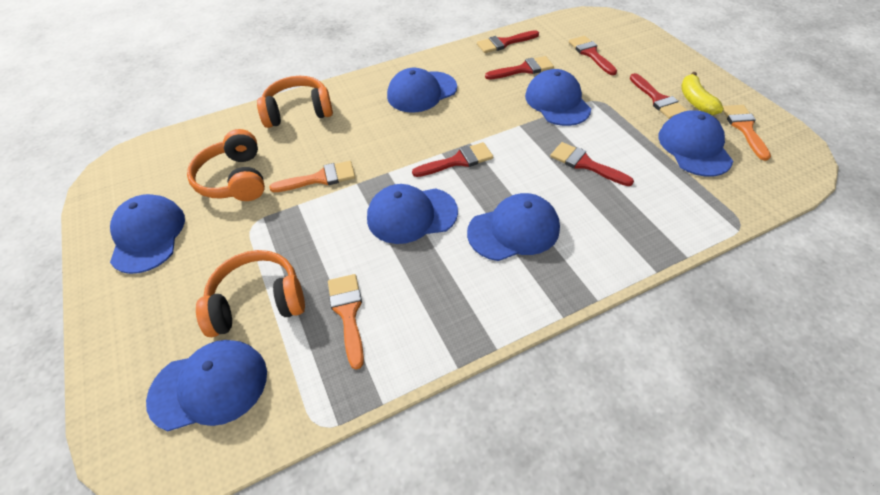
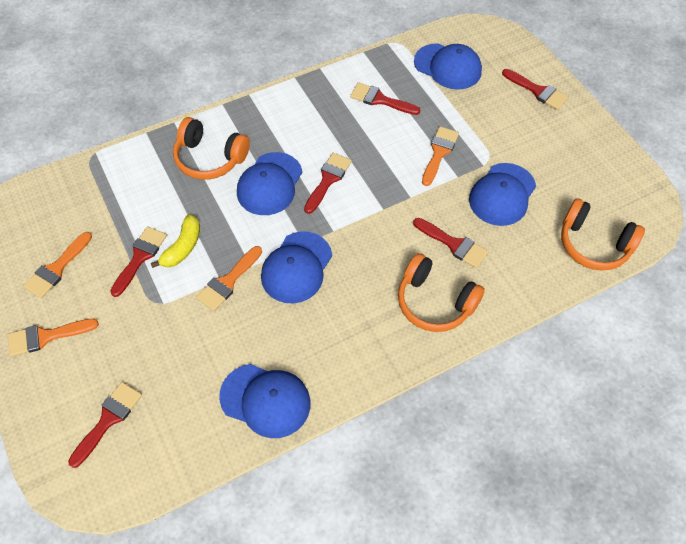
blue cap: 7 -> 5
orange brush: 3 -> 4

